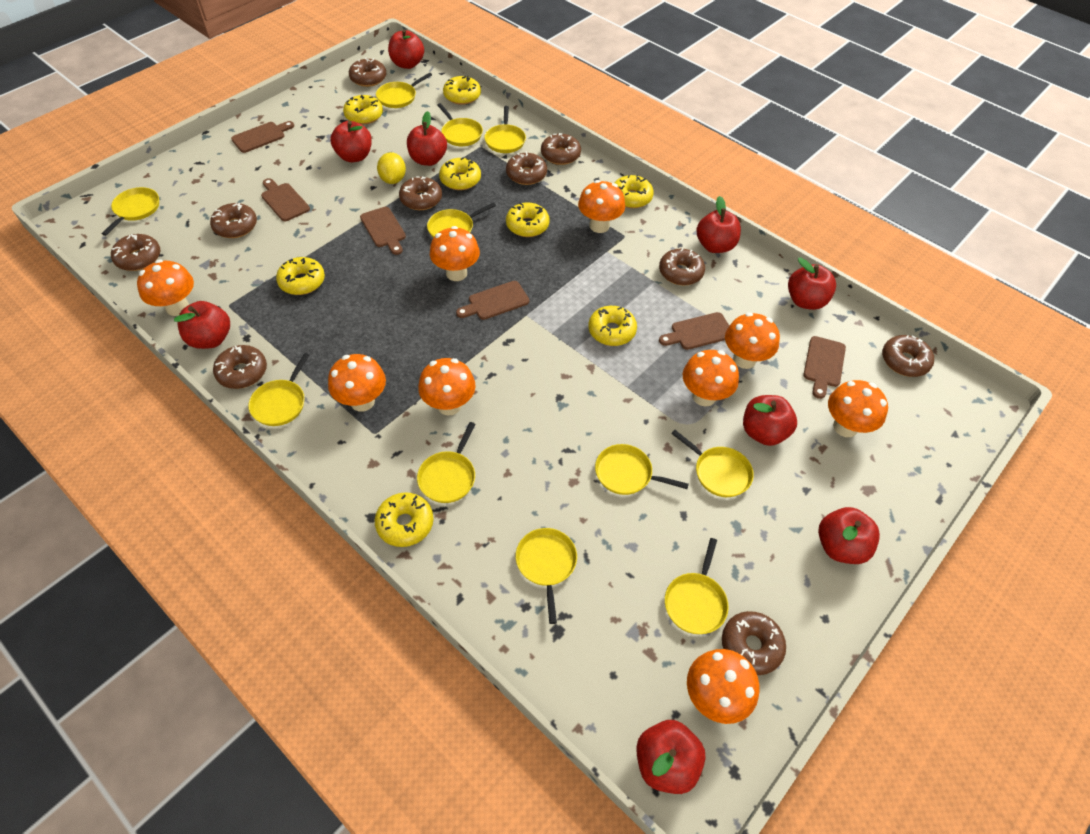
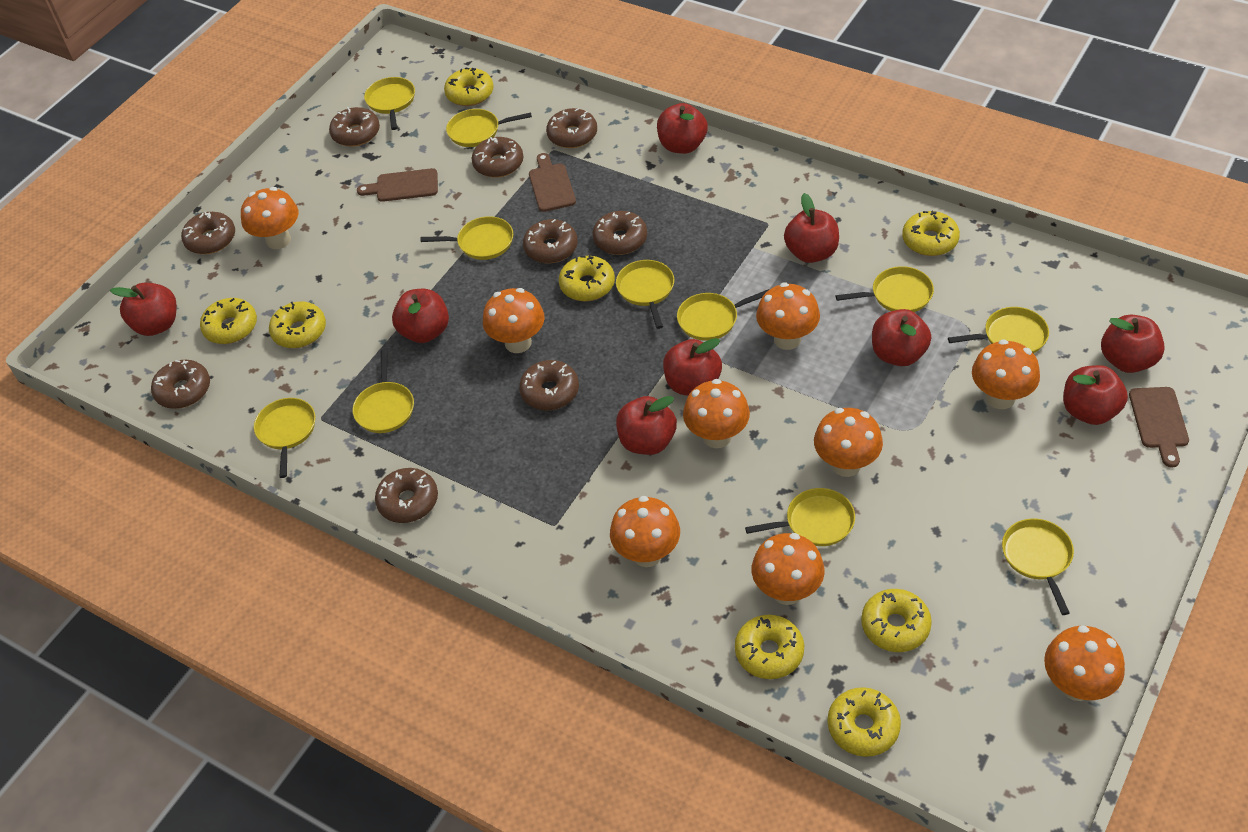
brown cutting board: 6 -> 3
brown donut: 10 -> 9
yellow lemon: 1 -> 0

